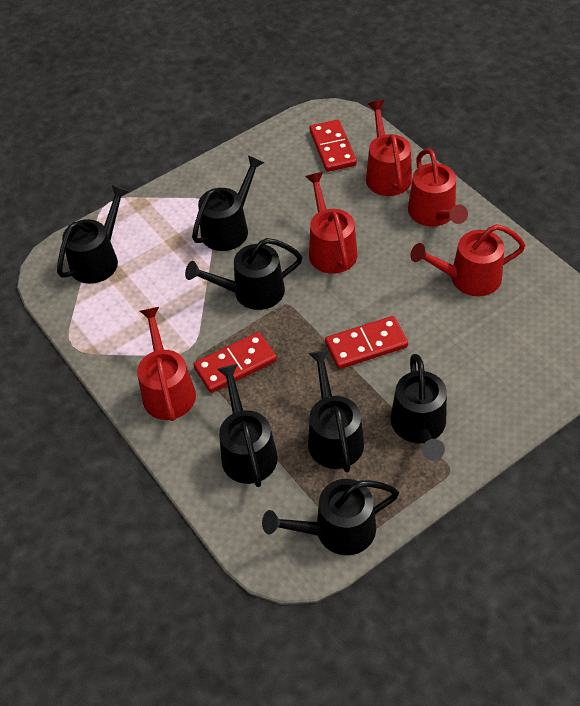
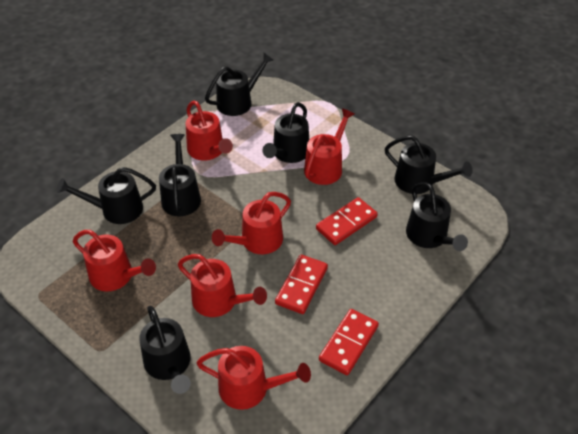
red watering can: 5 -> 6

